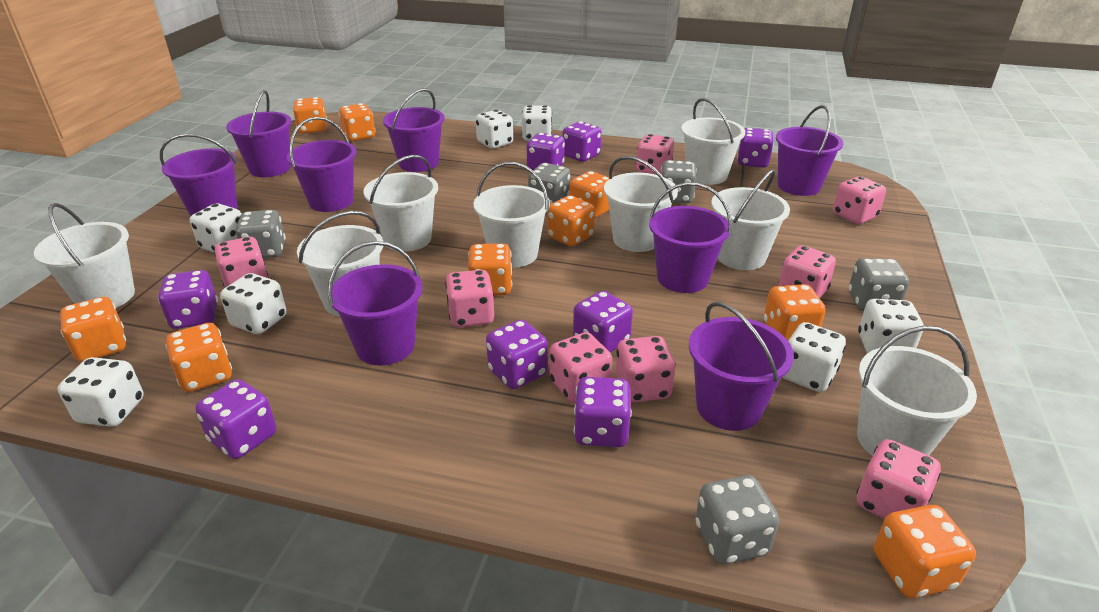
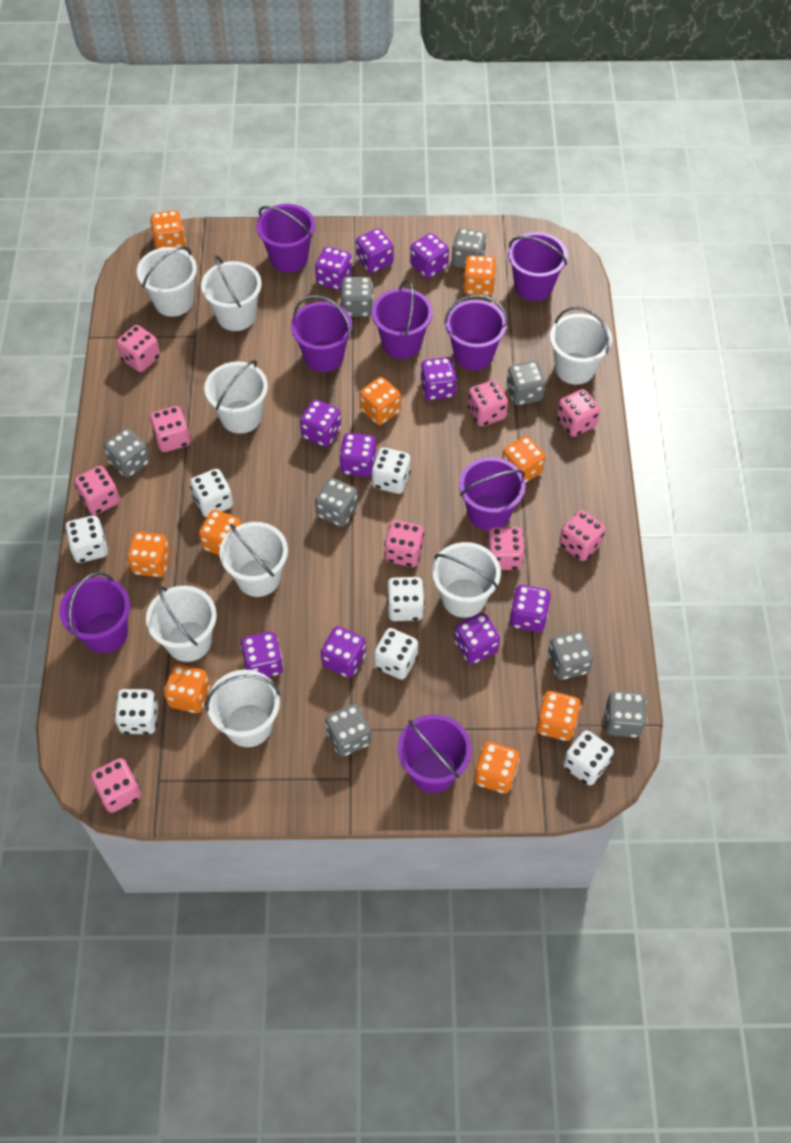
grey dice: 5 -> 8
pink dice: 8 -> 9
purple dice: 8 -> 10

